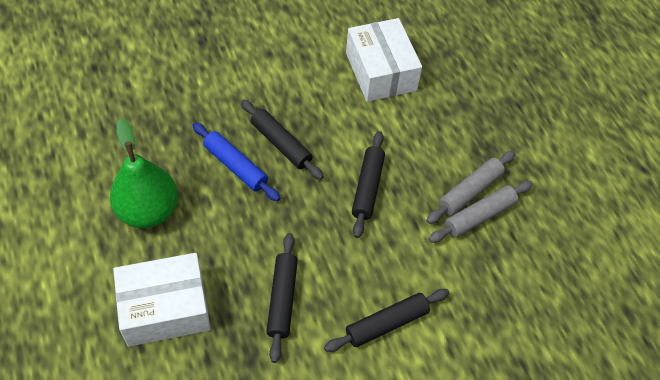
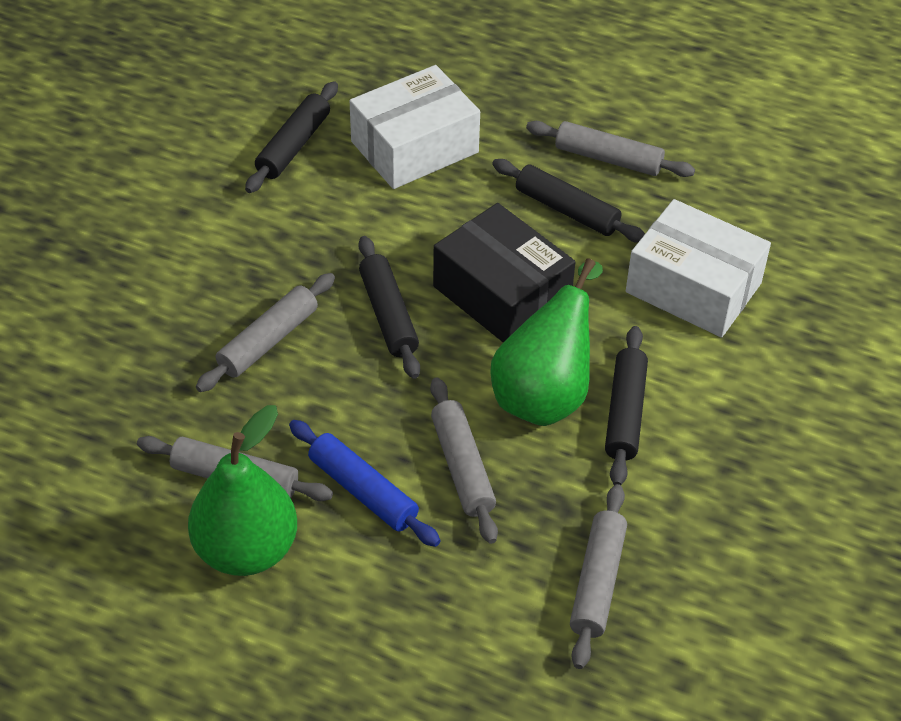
black box: 0 -> 1
green pear: 1 -> 2
grey rolling pin: 2 -> 5

